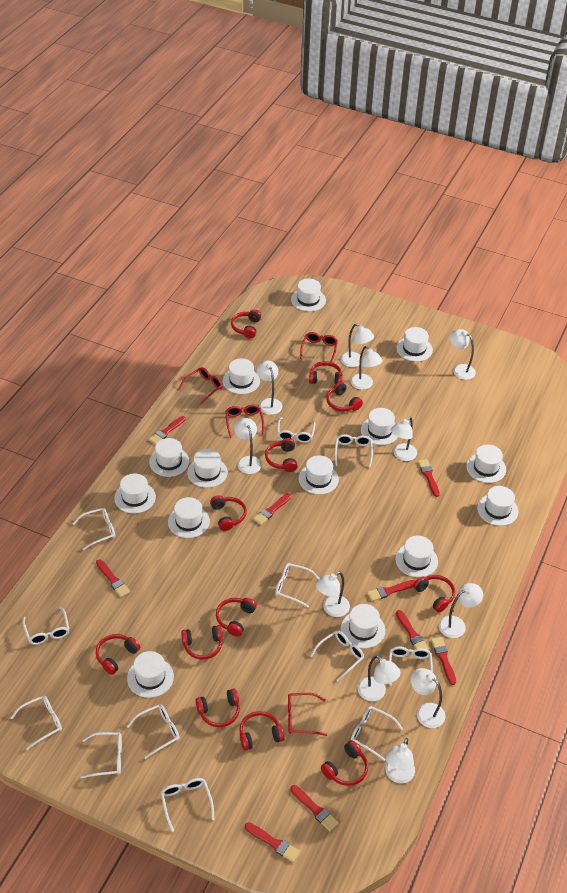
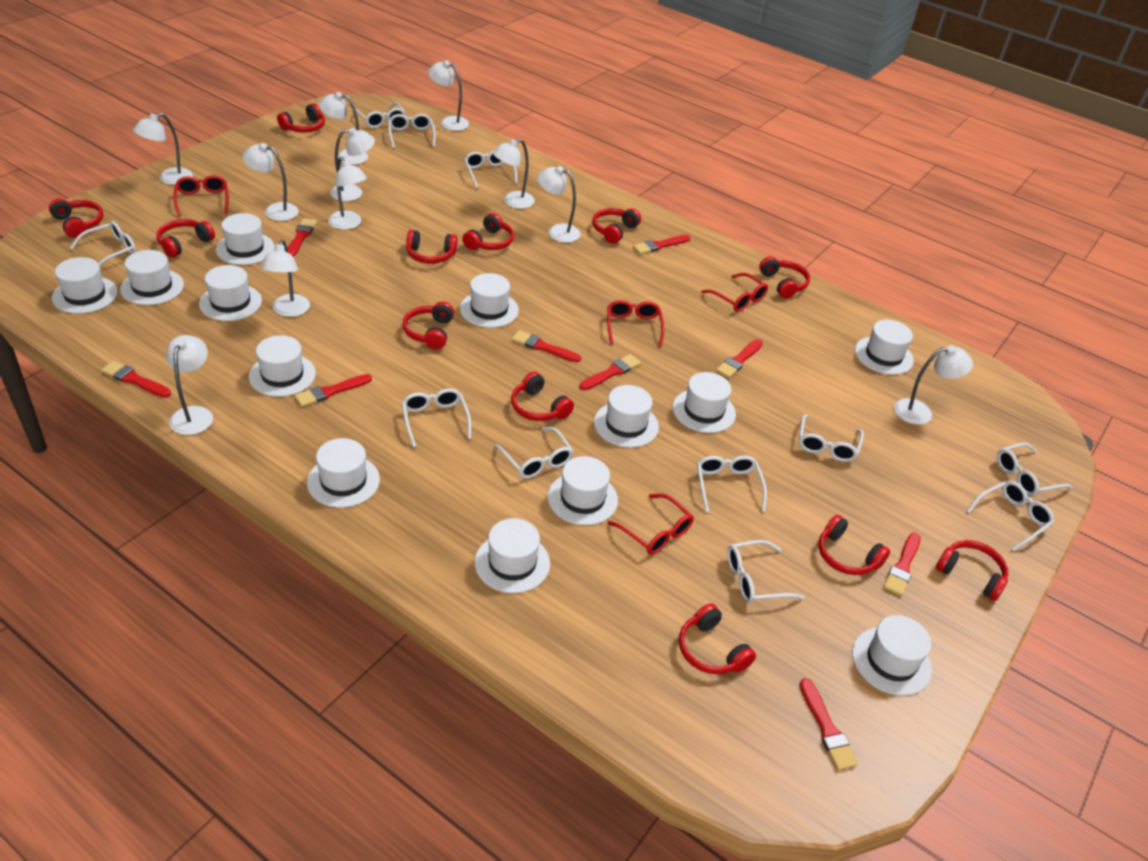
white glasses: 12 -> 11
white hat: 14 -> 13

